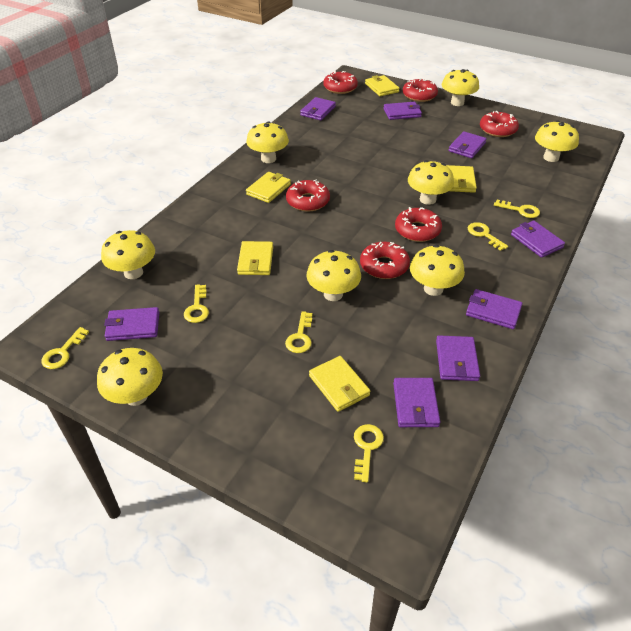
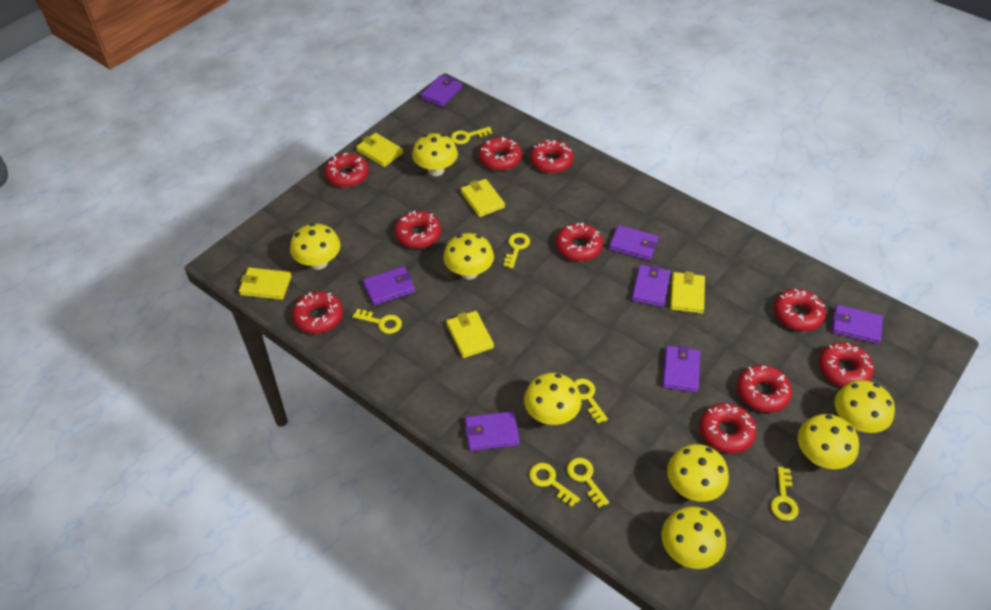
purple wallet: 8 -> 7
red donut: 6 -> 10
yellow key: 6 -> 7

